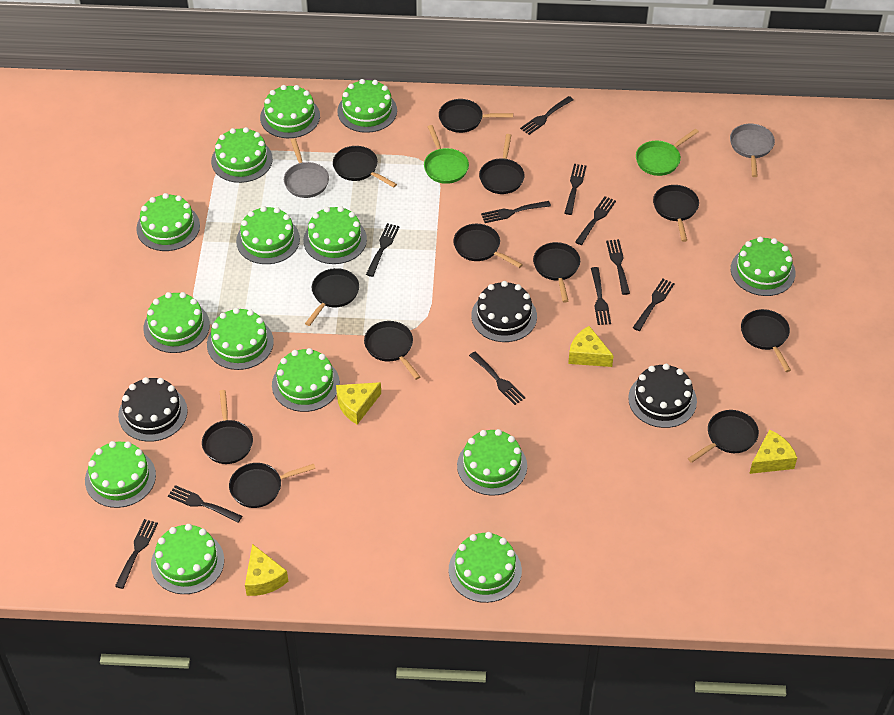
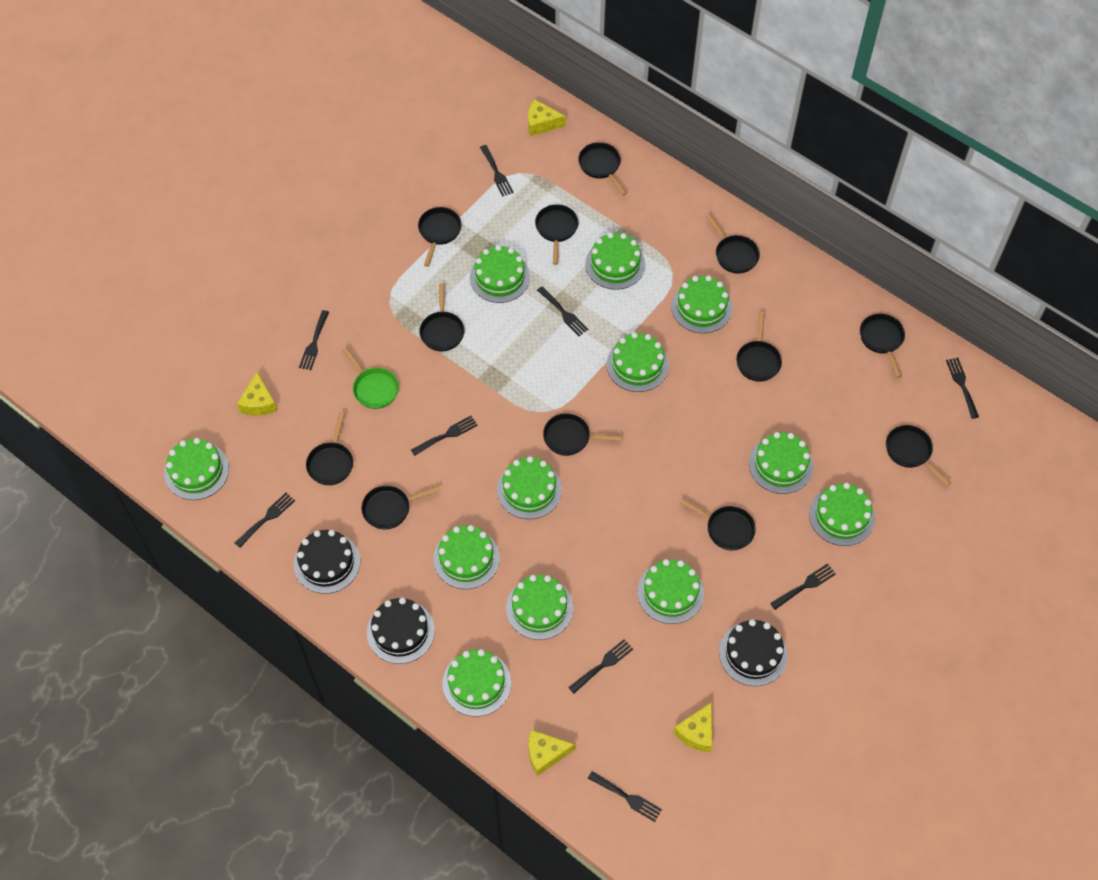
black fork: 11 -> 9
green cake: 14 -> 12
green pan: 2 -> 1
grey pan: 2 -> 0

